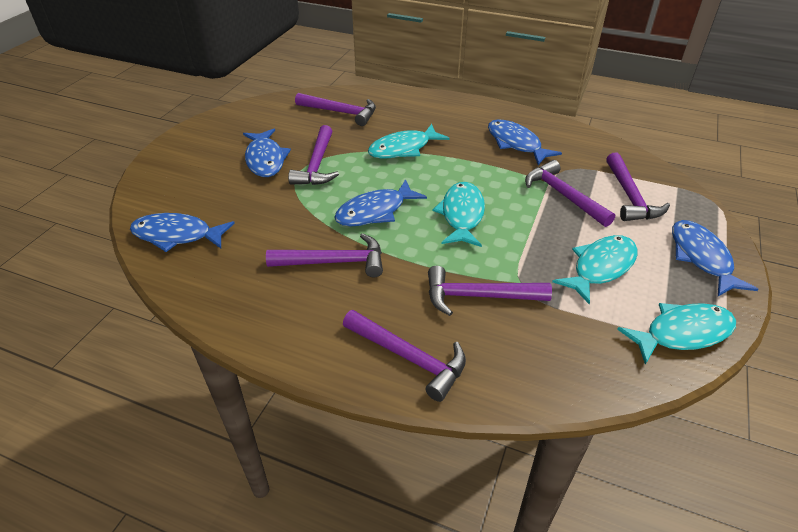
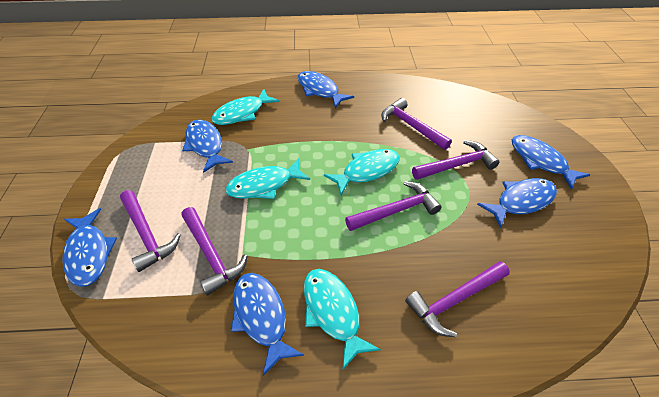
blue fish: 5 -> 6
purple hammer: 7 -> 6

